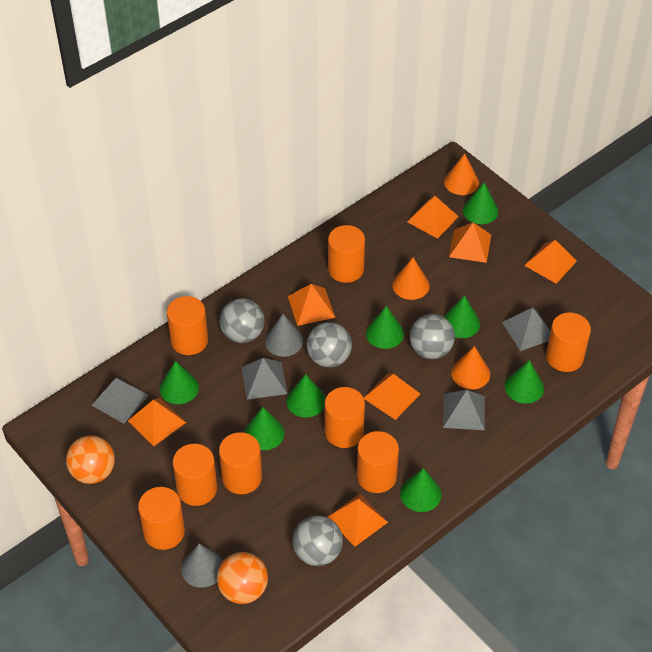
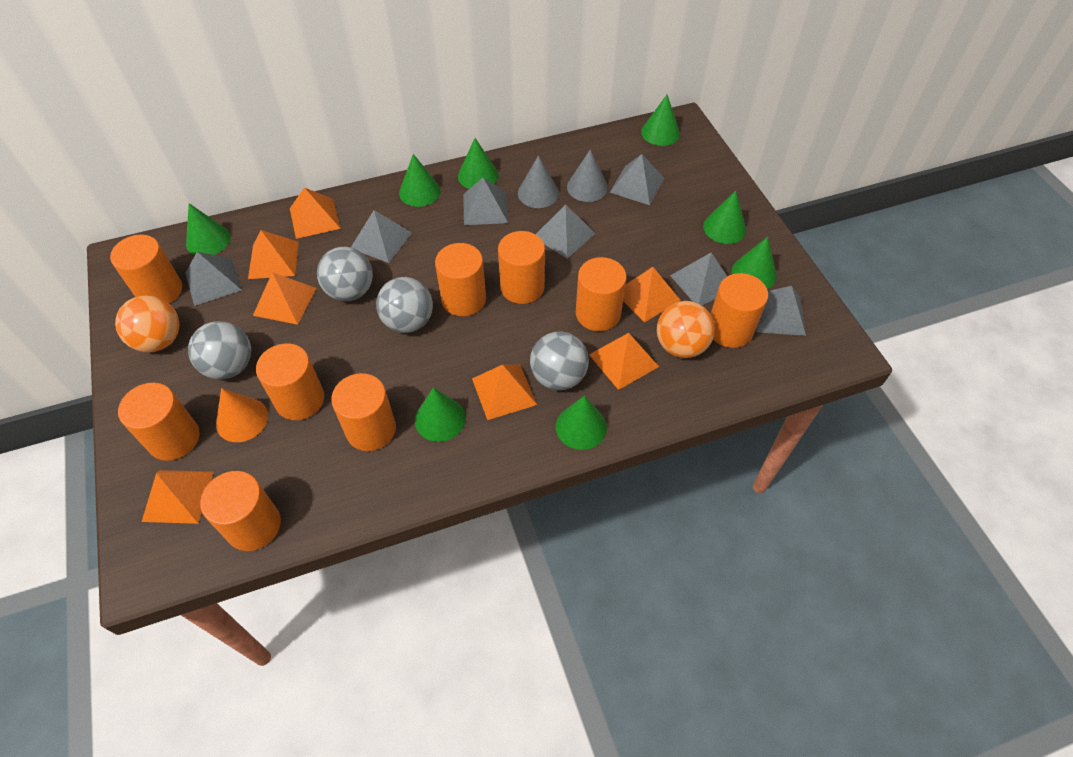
grey pyramid: 4 -> 7
orange cone: 3 -> 1
orange cylinder: 8 -> 9

